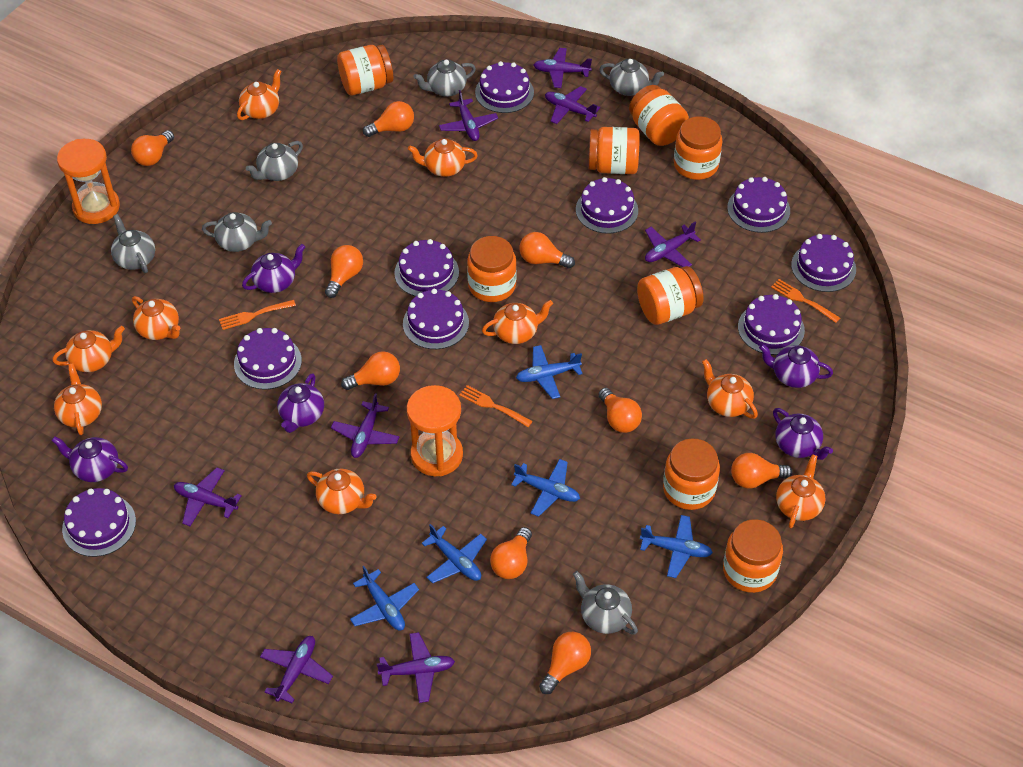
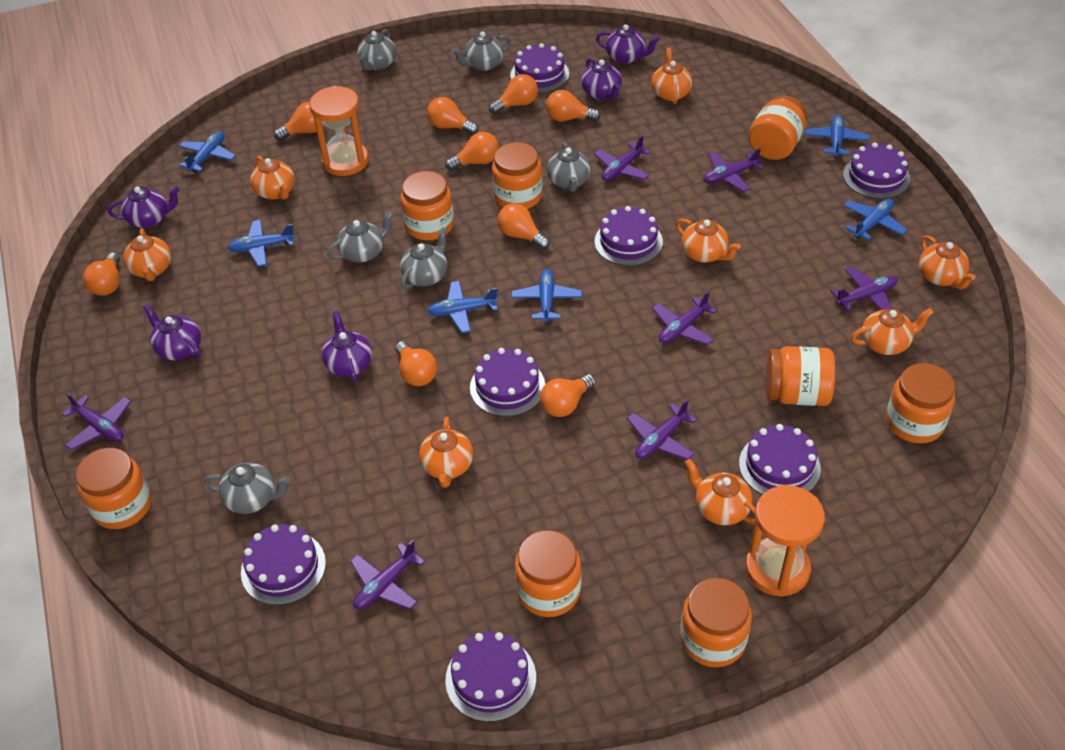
blue plane: 5 -> 6
orange fork: 3 -> 0
orange teapot: 9 -> 8
purple cake: 9 -> 7
purple plane: 8 -> 7

